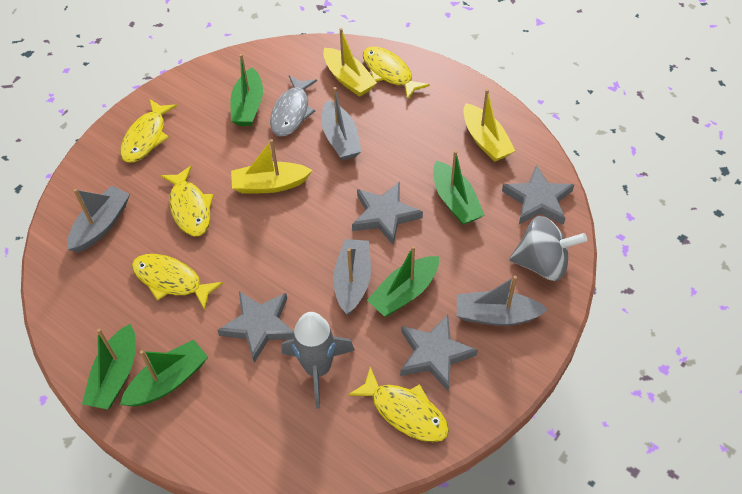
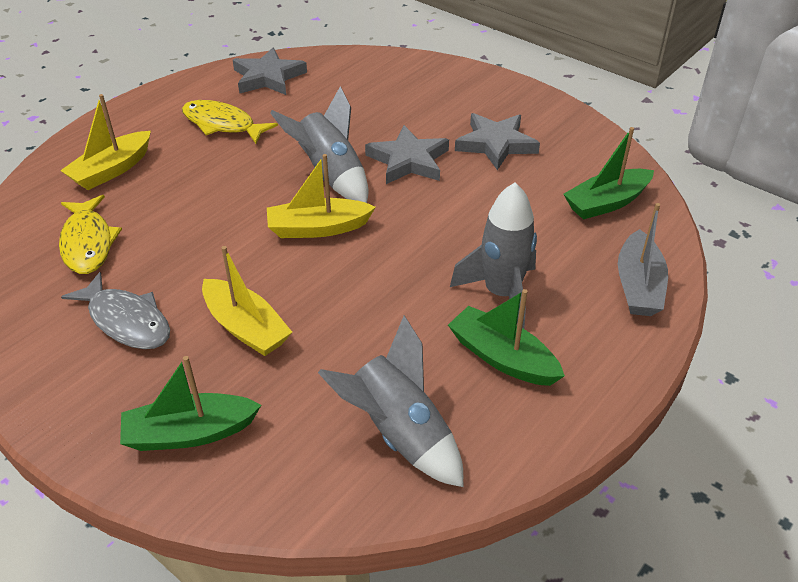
green boat: 5 -> 3
grey boat: 4 -> 1
grey rocket: 1 -> 3
grey spinning top: 1 -> 0
grey star: 4 -> 3
yellow fish: 5 -> 2

